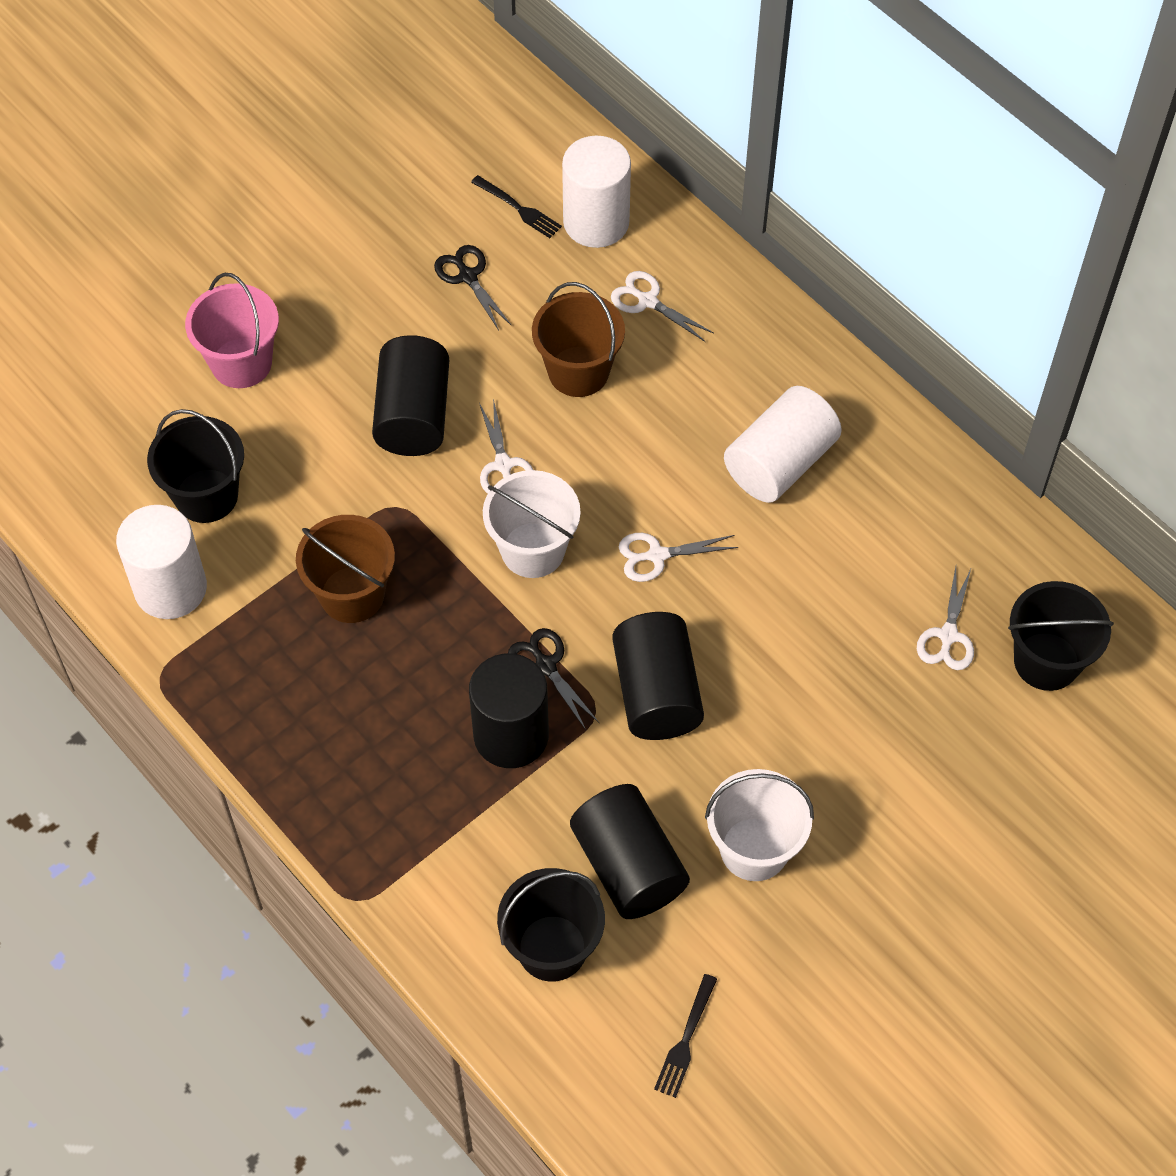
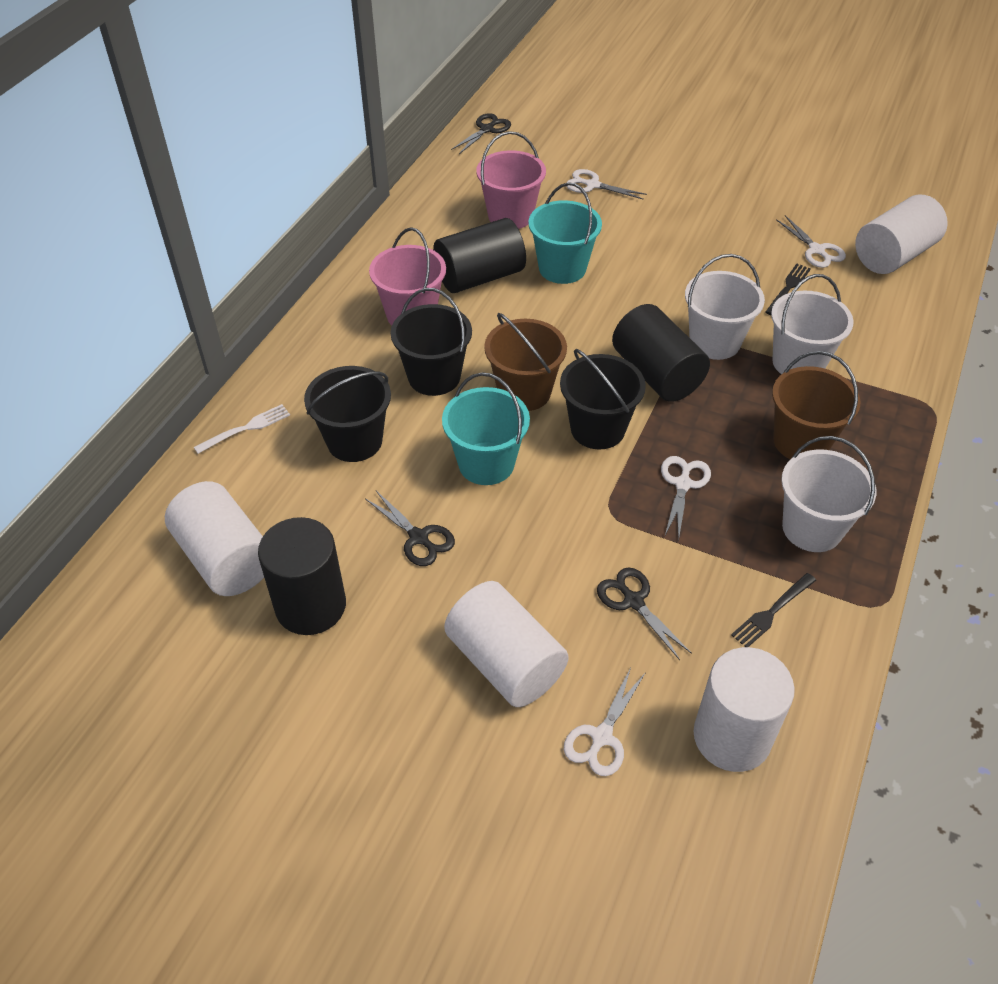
black cylinder: 4 -> 3
black scissors: 2 -> 3
pink bucket: 1 -> 2
turquoise bucket: 0 -> 2
white bucket: 2 -> 3
white cylinder: 3 -> 4
white fork: 0 -> 1

